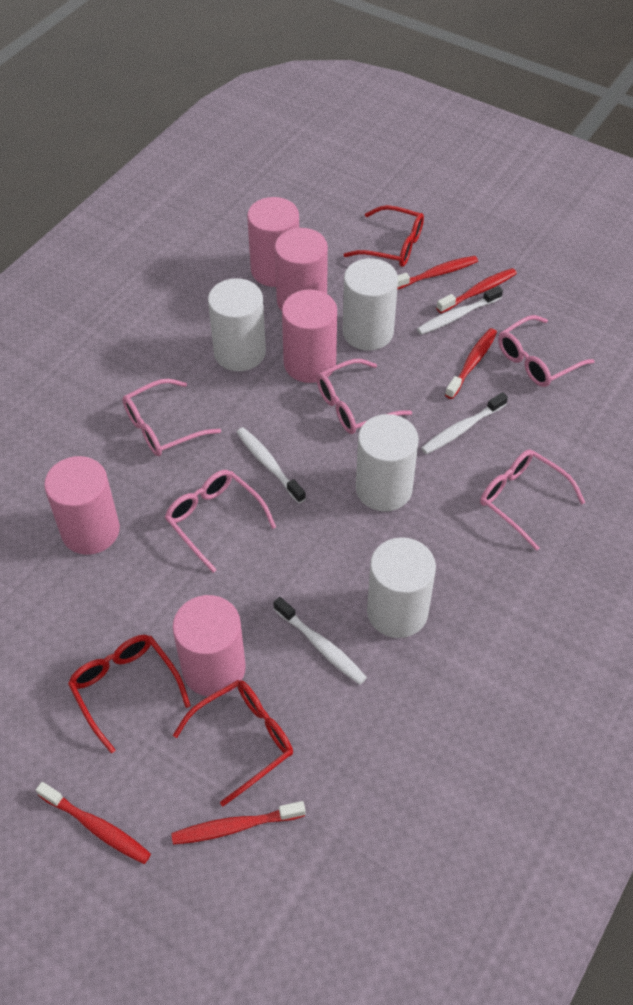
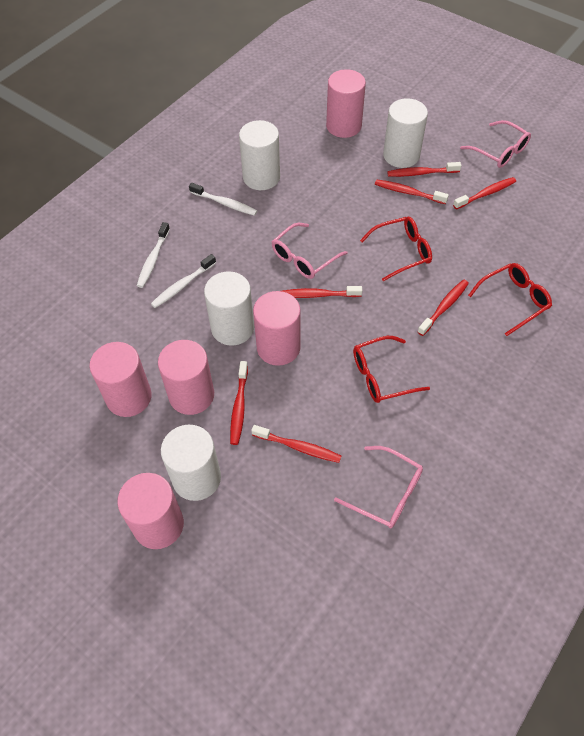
pink glasses: 5 -> 3
red toothbrush: 5 -> 7
white toothbrush: 4 -> 3

